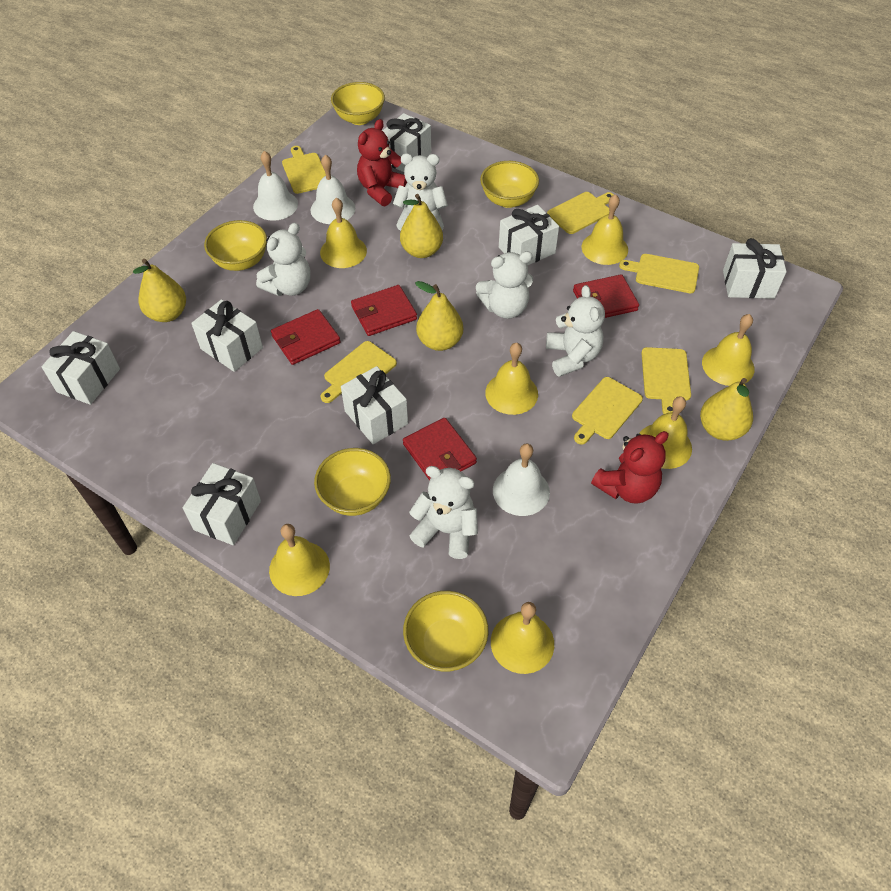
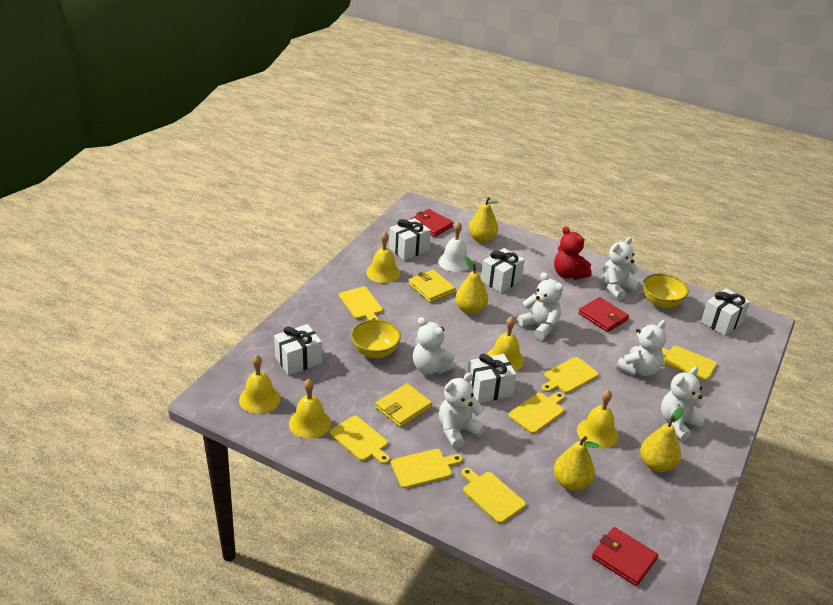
red teddy bear: 2 -> 1
red wallet: 4 -> 3
white bell: 3 -> 1
white gift: 7 -> 5
white teddy bear: 5 -> 6
yellow bell: 7 -> 5
yellow bowl: 5 -> 2
yellow cutting board: 6 -> 7
yellow wallet: 0 -> 2

